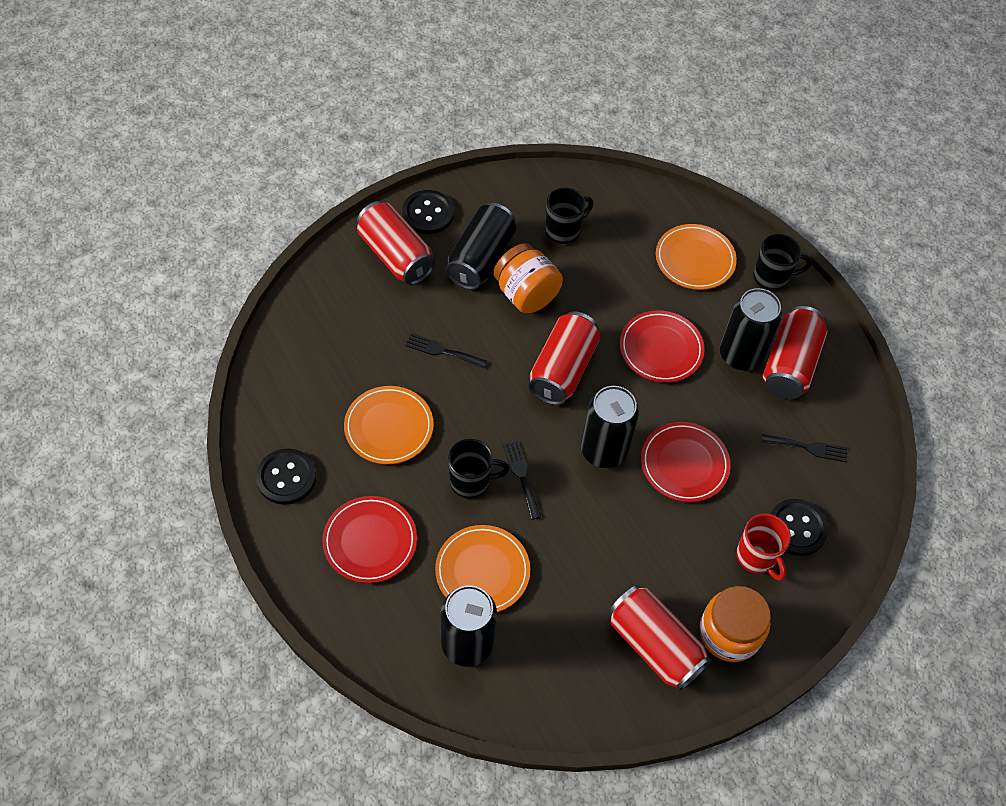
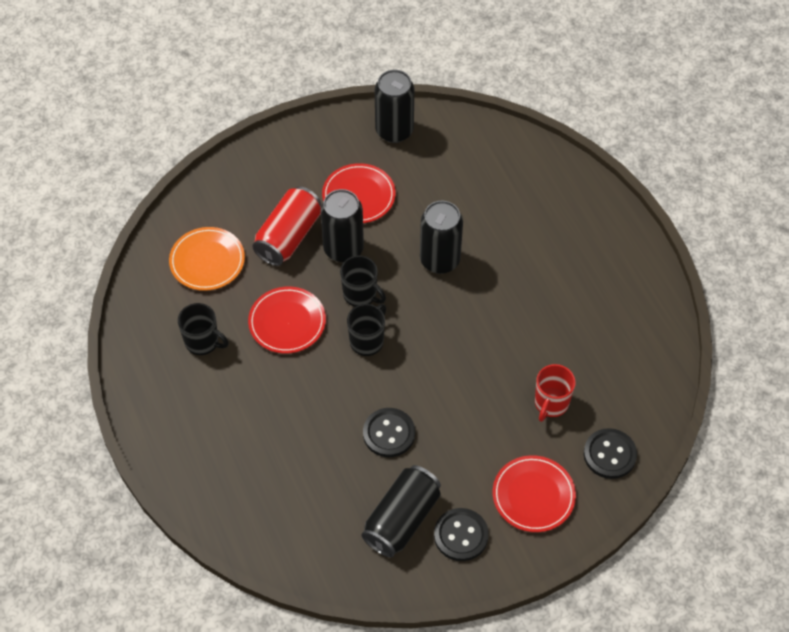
black fork: 3 -> 0
orange jar: 2 -> 0
orange plate: 3 -> 1
red can: 4 -> 1

